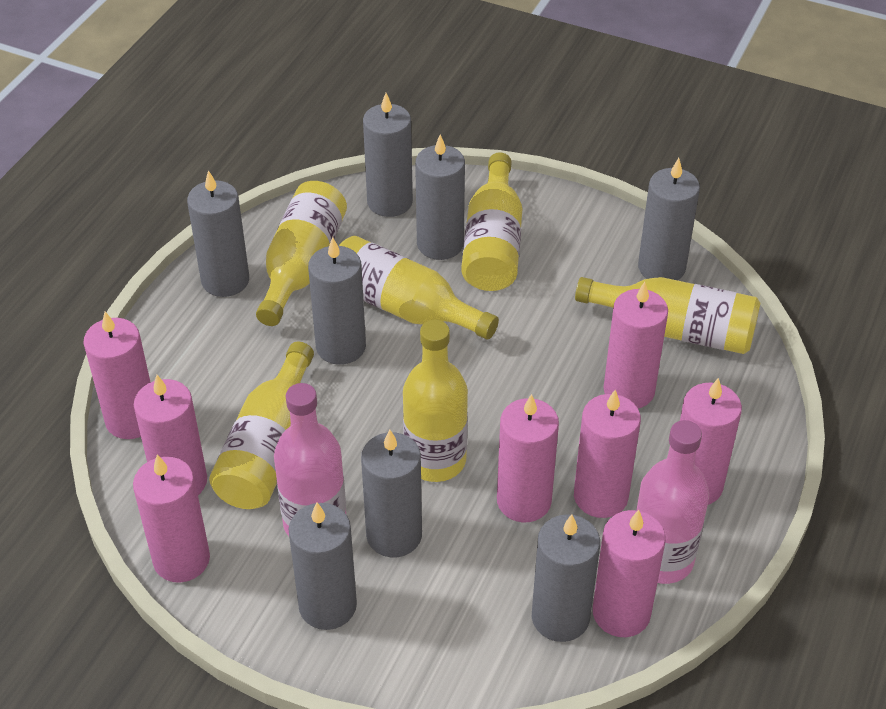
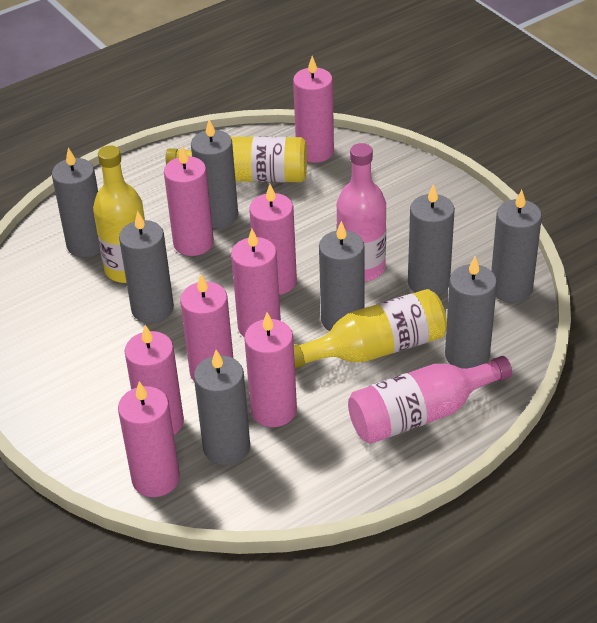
yellow bottle: 6 -> 3

